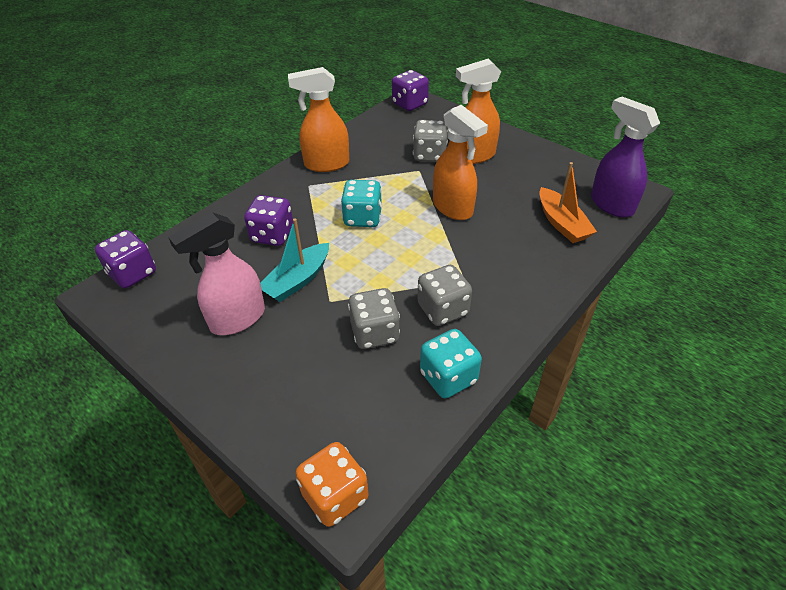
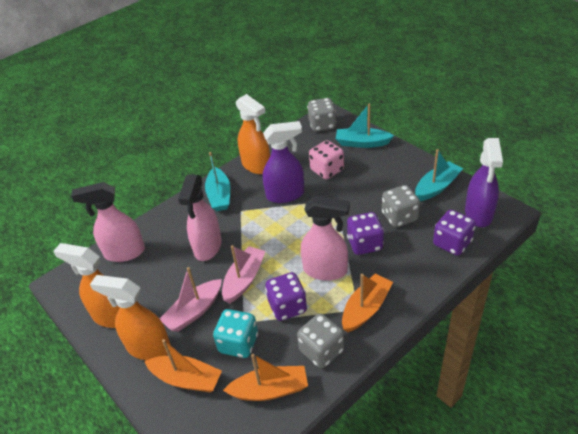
orange boat: 1 -> 3
orange dice: 1 -> 0
pink boat: 0 -> 2
pink dice: 0 -> 1
pink spray bottle: 1 -> 3
purple spray bottle: 1 -> 2
turquoise boat: 1 -> 3
turquoise dice: 2 -> 1

